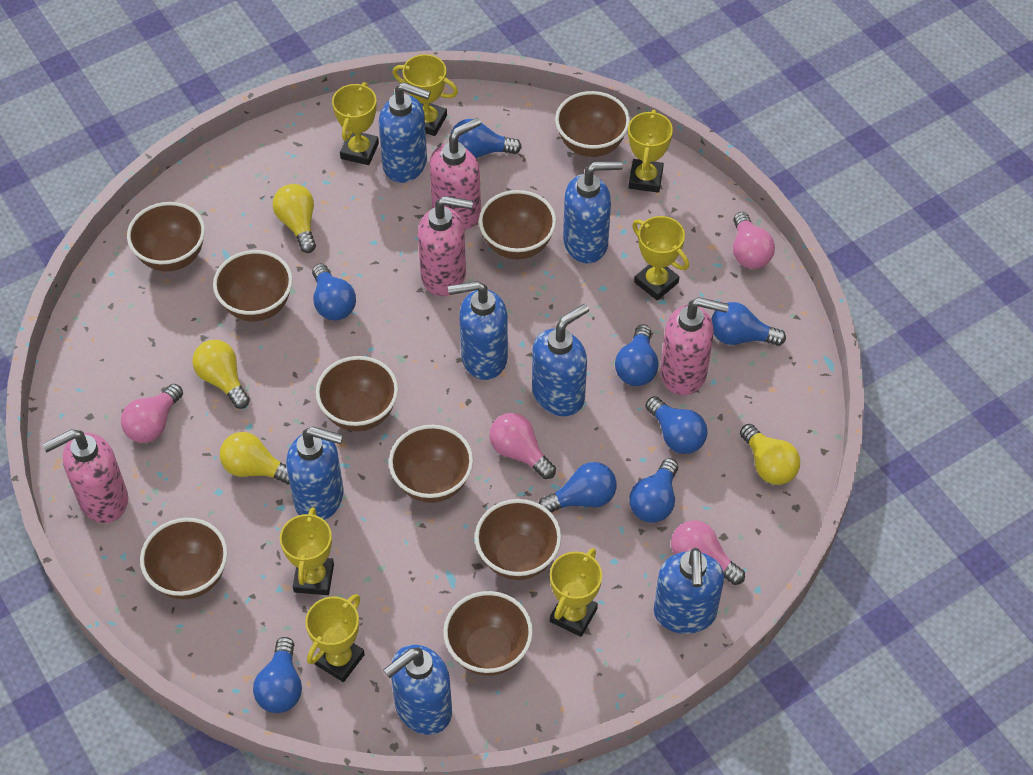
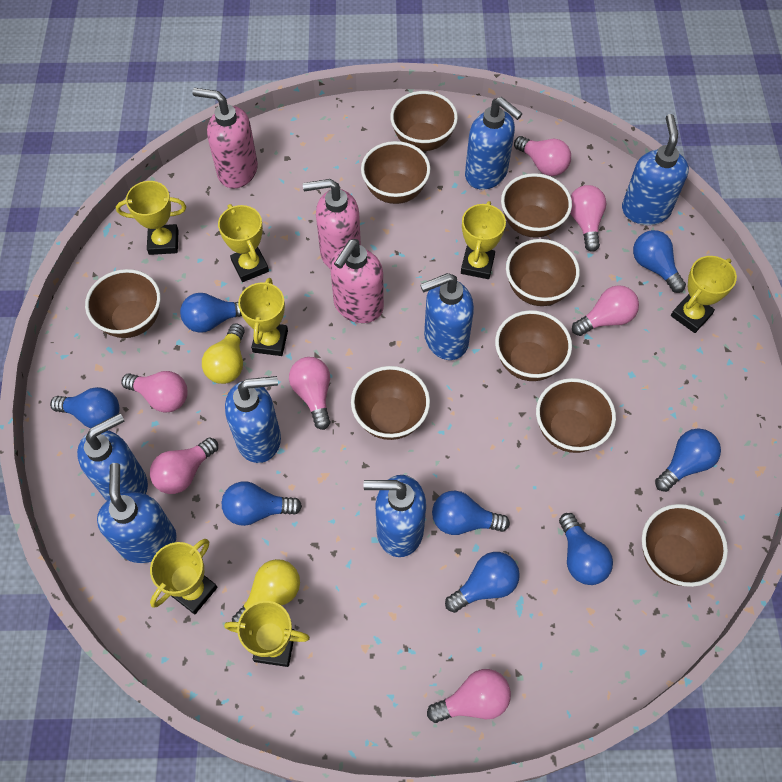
pink light bulb: 4 -> 7
pink soap dispenser: 4 -> 3
yellow light bulb: 4 -> 2

